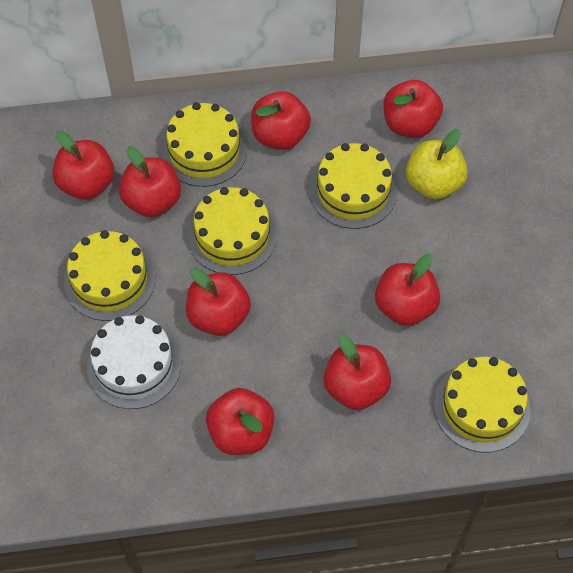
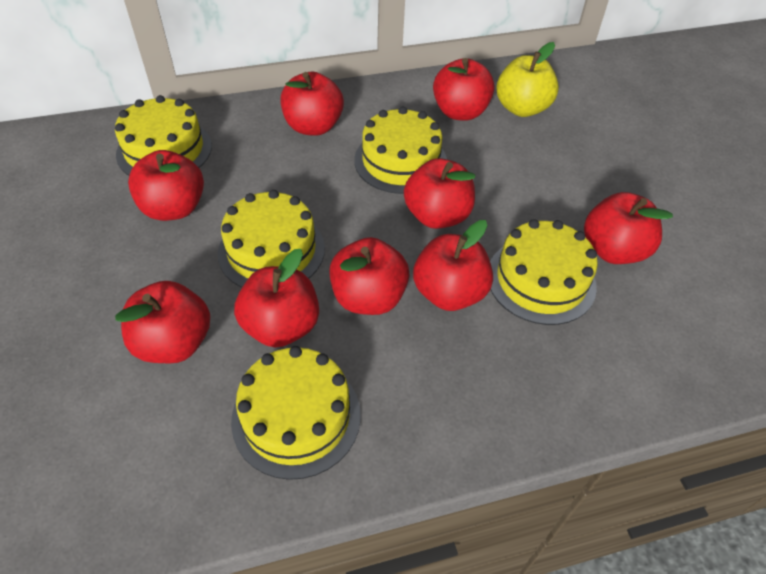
red apple: 8 -> 9
white cake: 1 -> 0

